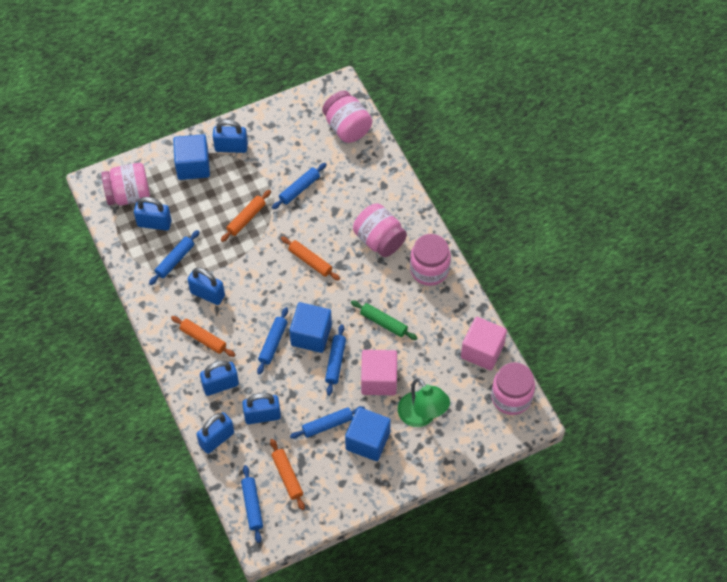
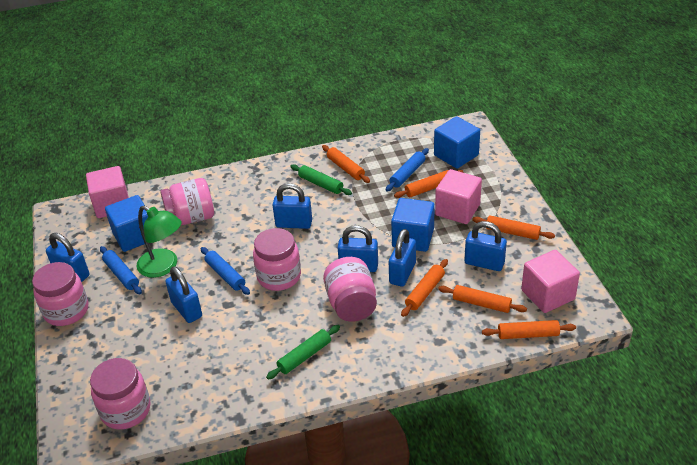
blue rolling pin: 6 -> 3
green rolling pin: 1 -> 2
orange rolling pin: 4 -> 6
pink cube: 2 -> 3

